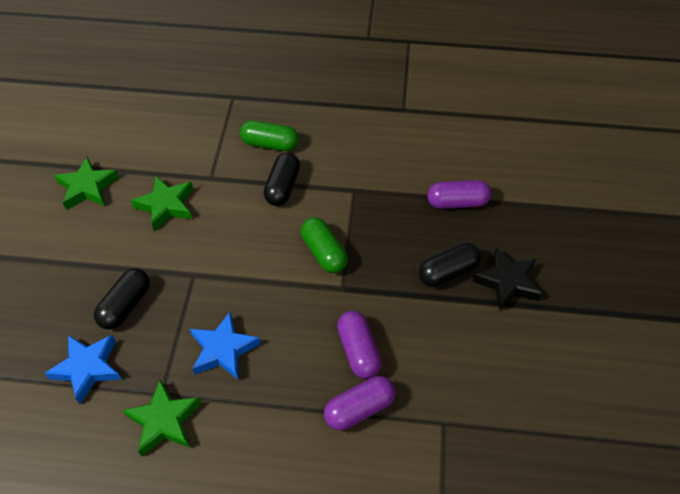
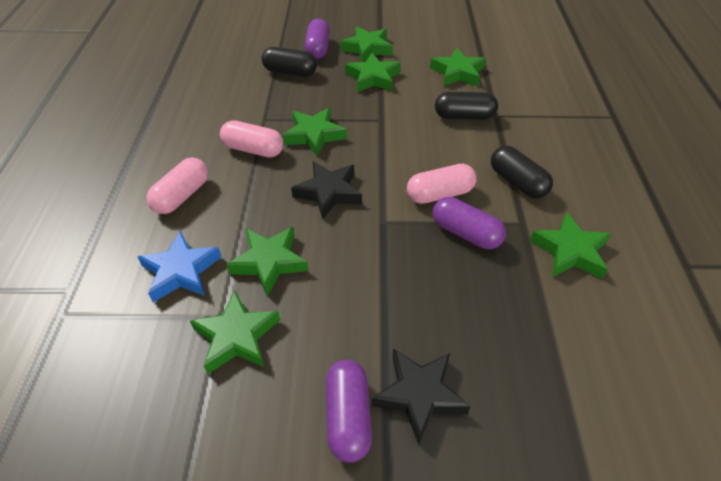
black star: 1 -> 2
blue star: 2 -> 1
green capsule: 2 -> 0
green star: 3 -> 7
pink capsule: 0 -> 3

